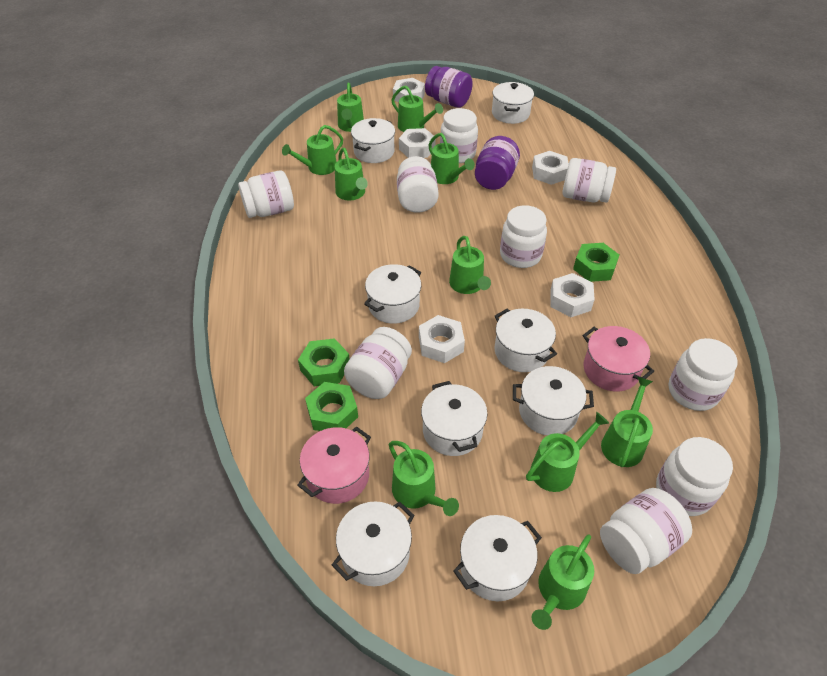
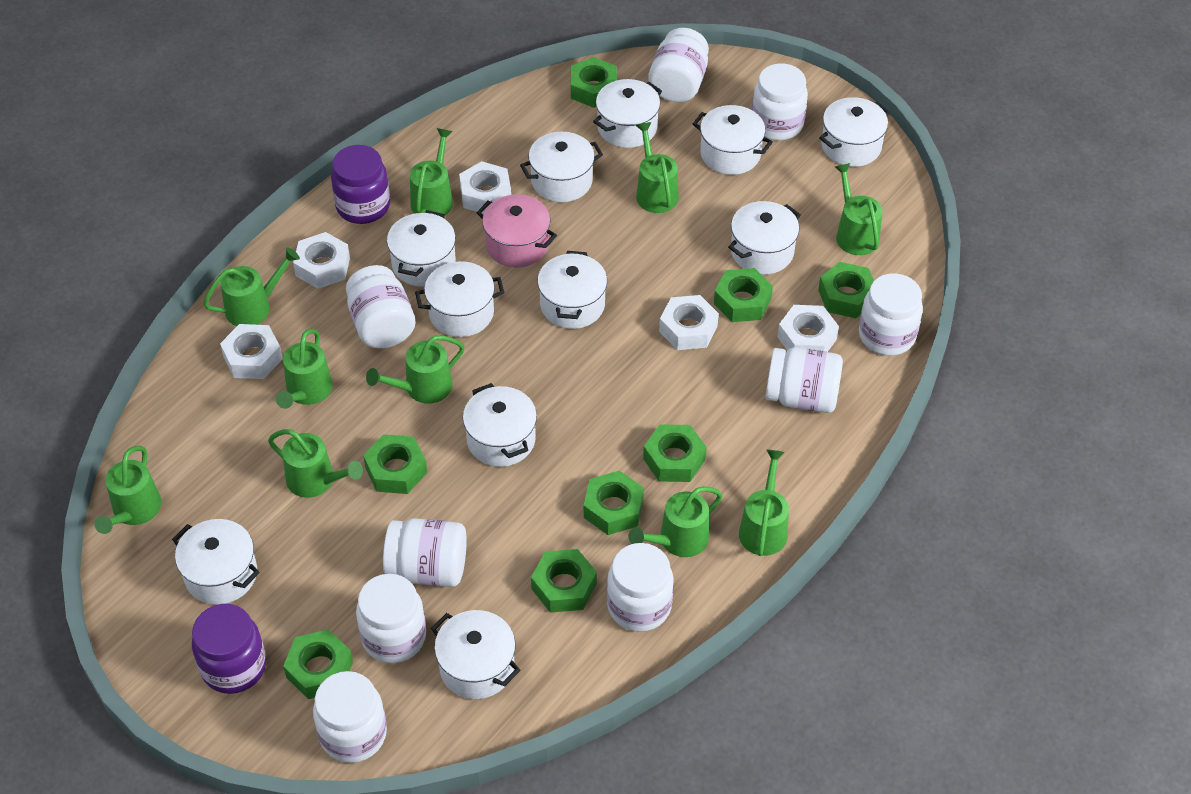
green nut: 3 -> 8
pink pot: 2 -> 1
white pot: 8 -> 11

